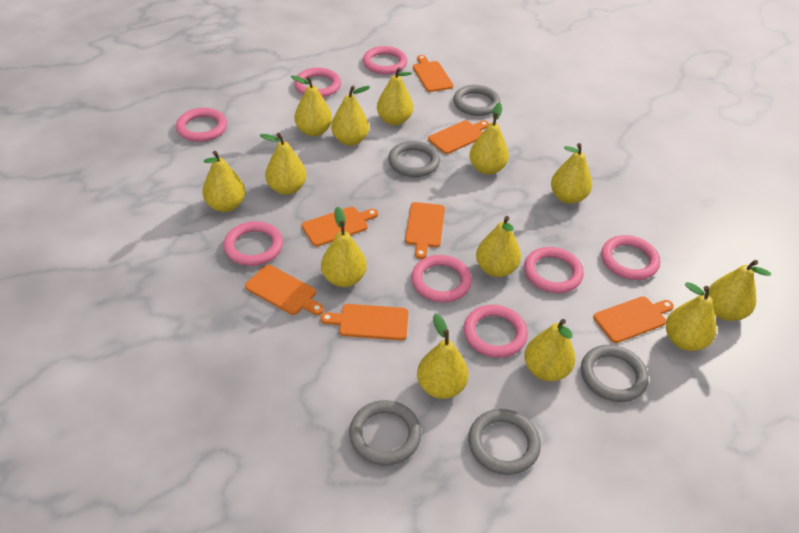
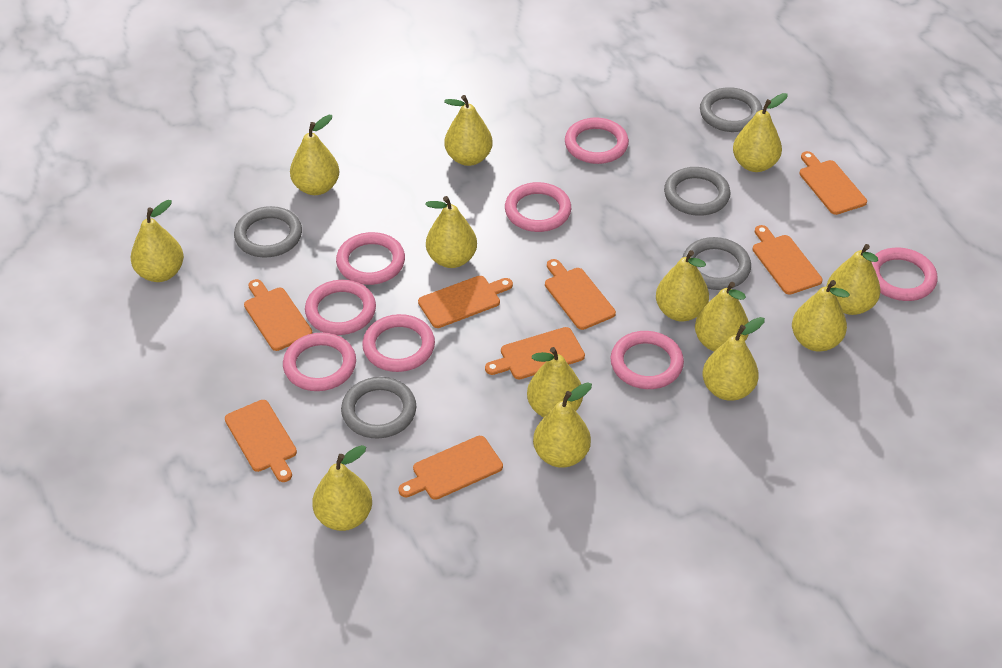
orange cutting board: 7 -> 8

